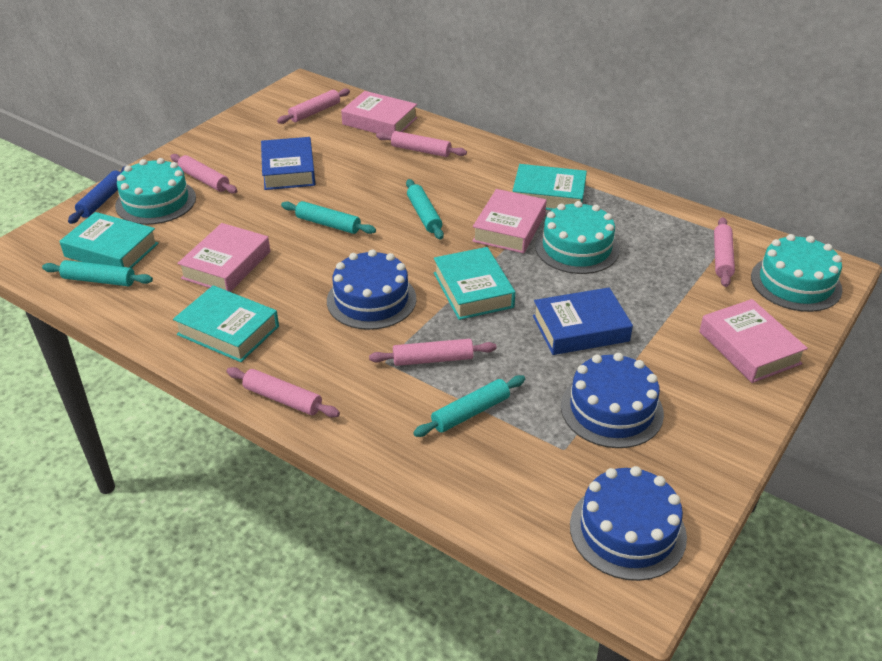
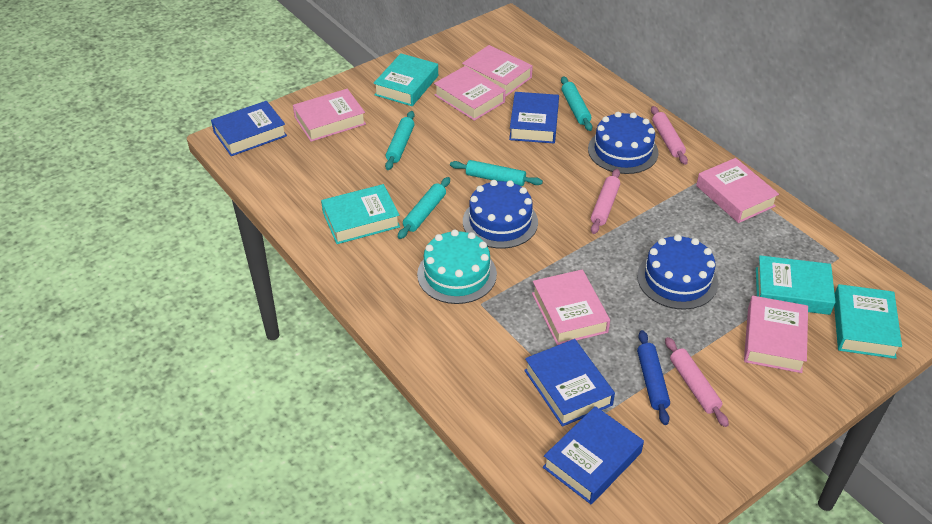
blue book: 2 -> 4
pink book: 4 -> 6
pink rolling pin: 6 -> 3
turquoise cake: 3 -> 1

